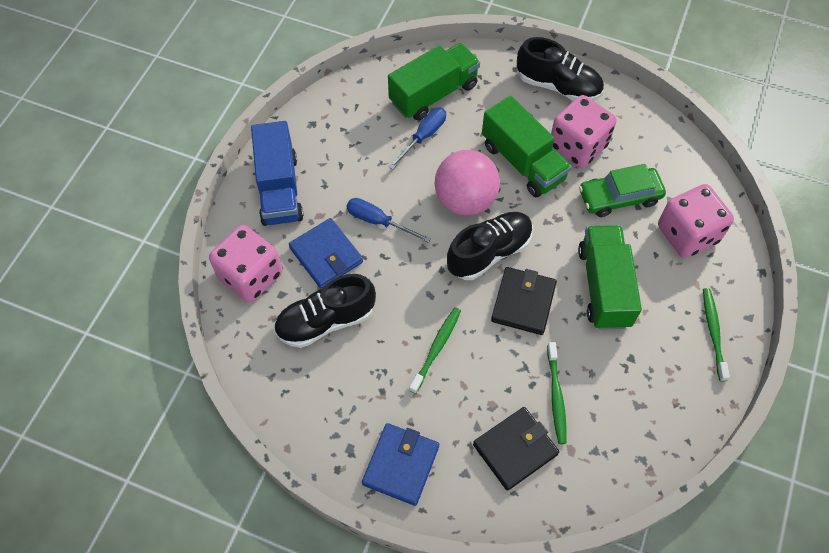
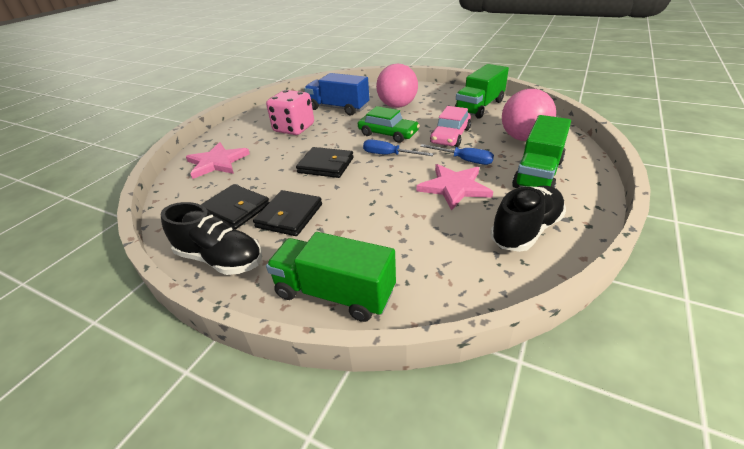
black shoe: 3 -> 2
black wallet: 2 -> 3
blue wallet: 2 -> 0
green toothbrush: 3 -> 0
pink ball: 1 -> 2
pink car: 0 -> 1
pink dice: 3 -> 1
pink star: 0 -> 2

